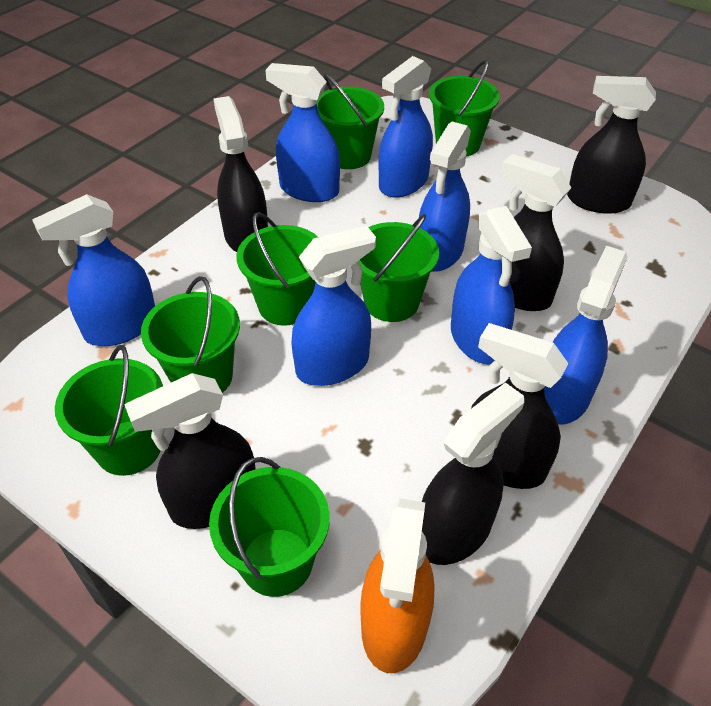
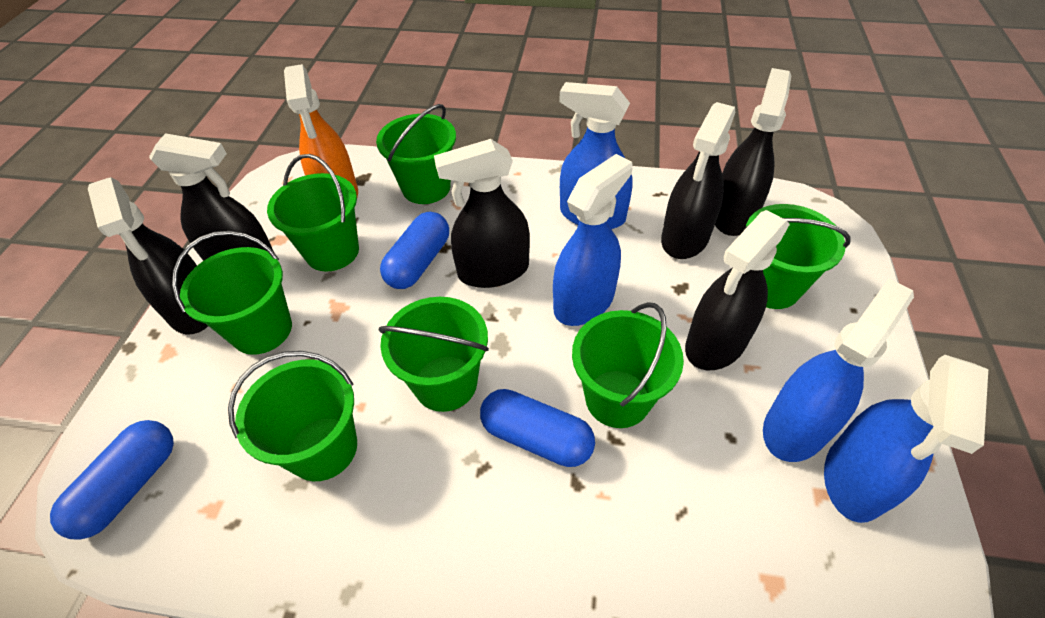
blue capsule: 0 -> 3
blue spray bottle: 7 -> 4

